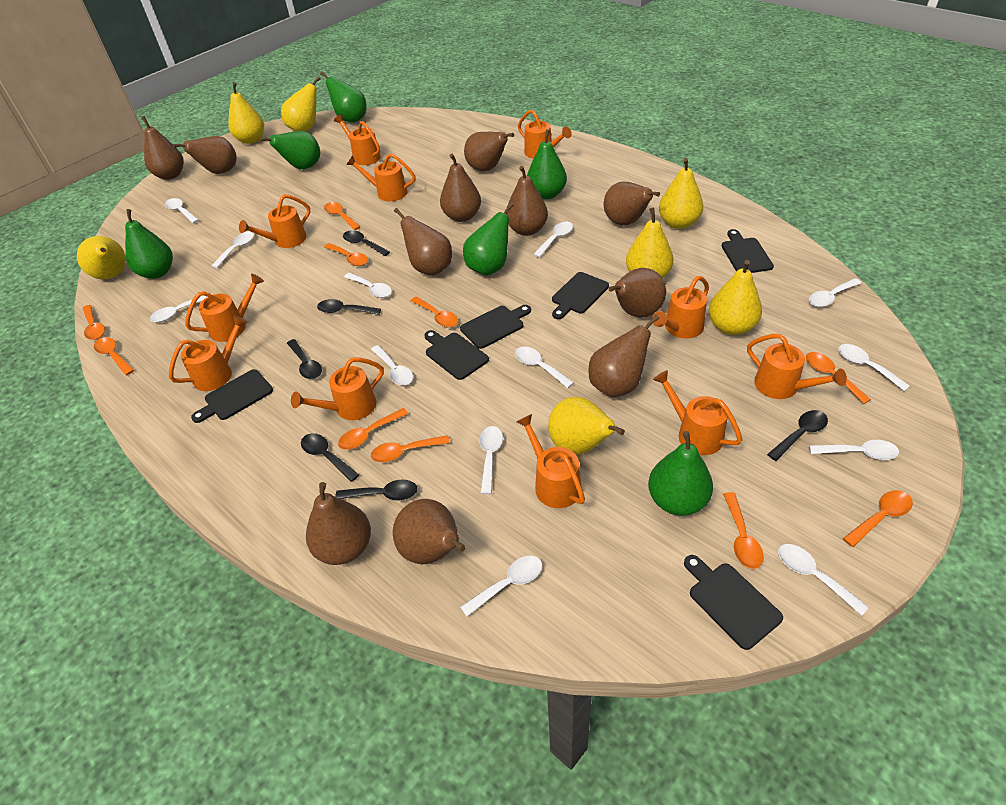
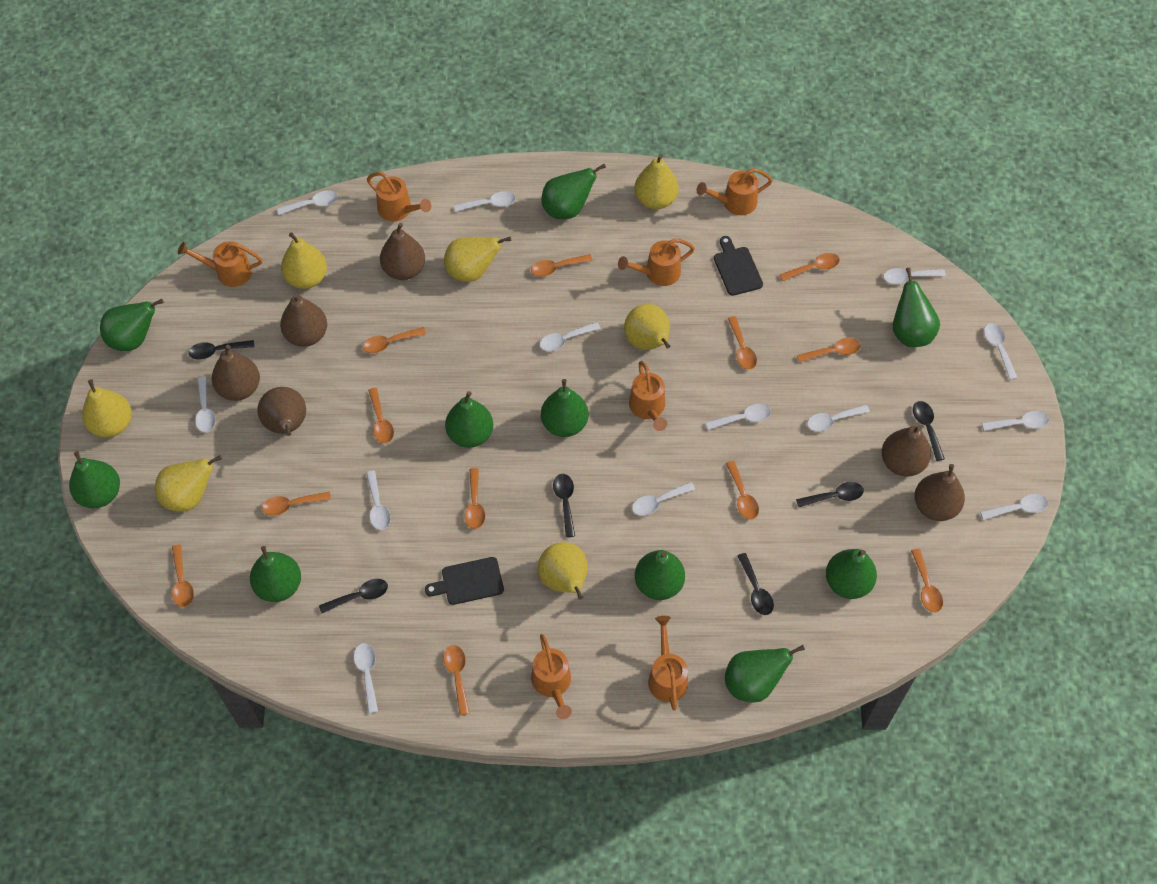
black cutting board: 6 -> 2
brown pear: 11 -> 6
green pear: 6 -> 10
orange spoon: 10 -> 12
orange watering can: 11 -> 7

